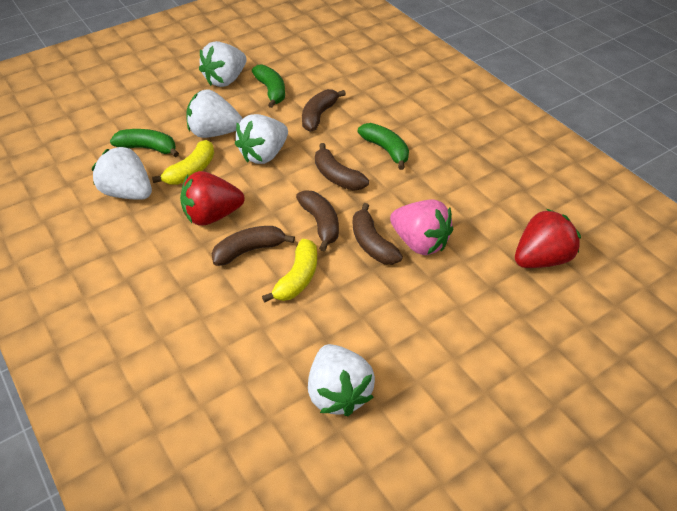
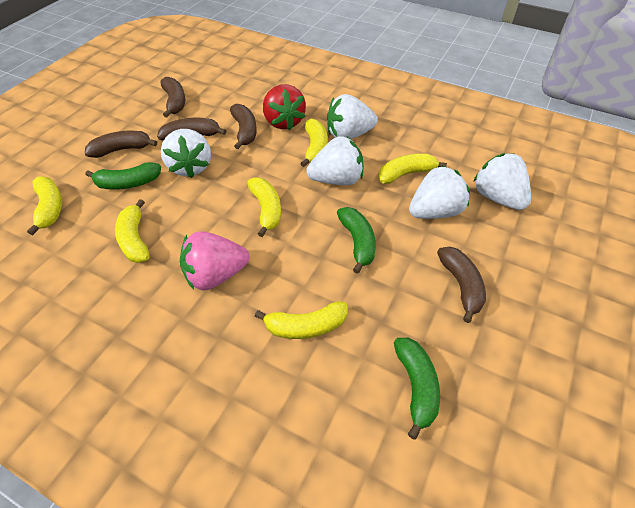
red strawberry: 2 -> 1
yellow banana: 2 -> 6

